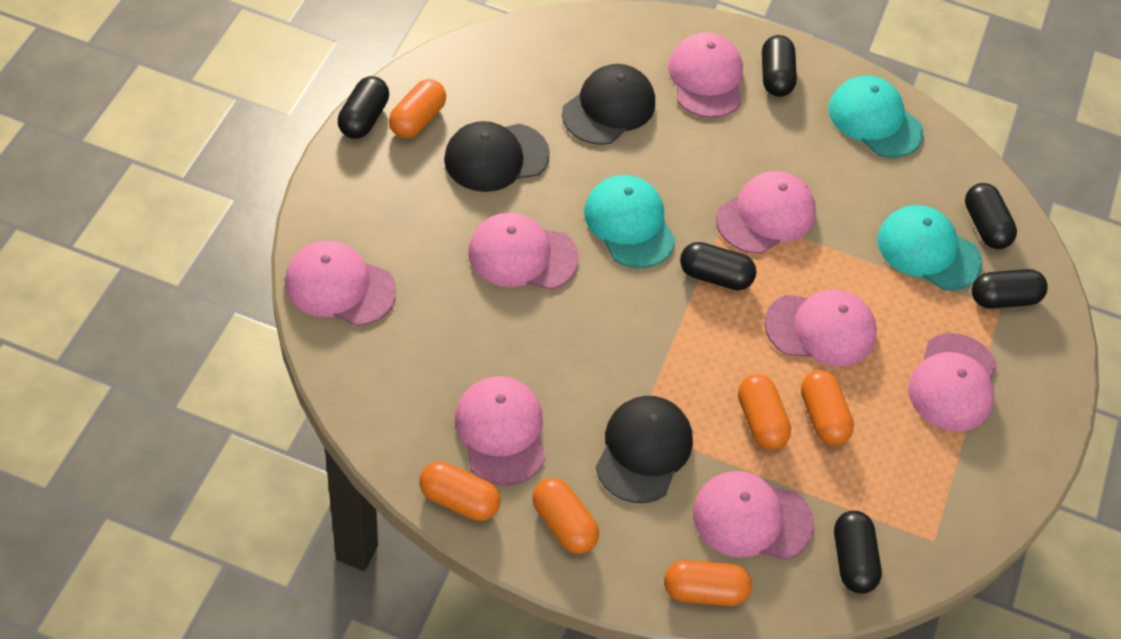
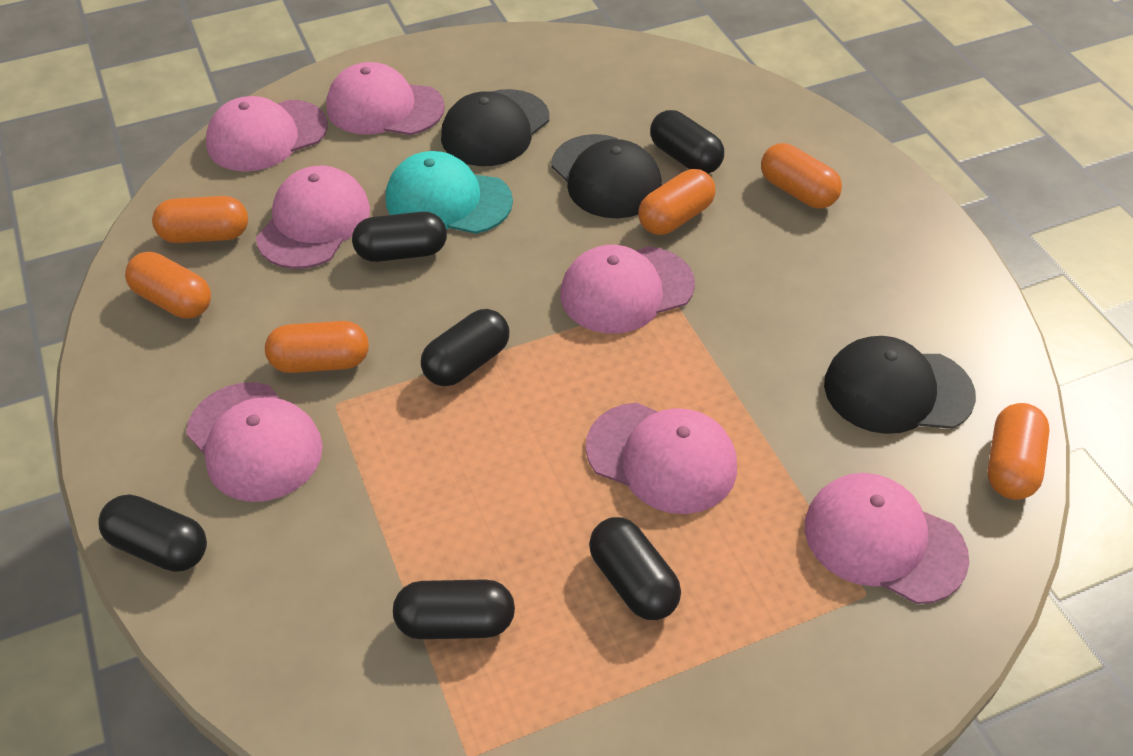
pink cap: 8 -> 7
turquoise cap: 3 -> 1

